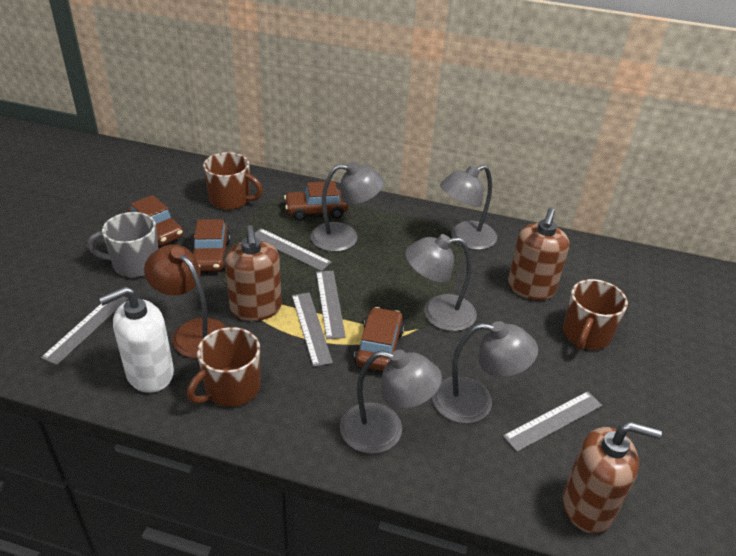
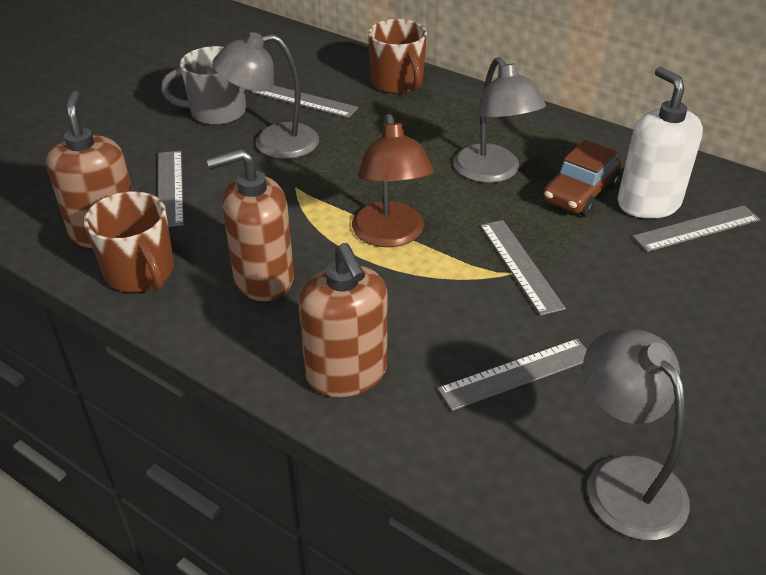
brown car: 4 -> 1
brown mug: 3 -> 2
grey lamp: 5 -> 3

